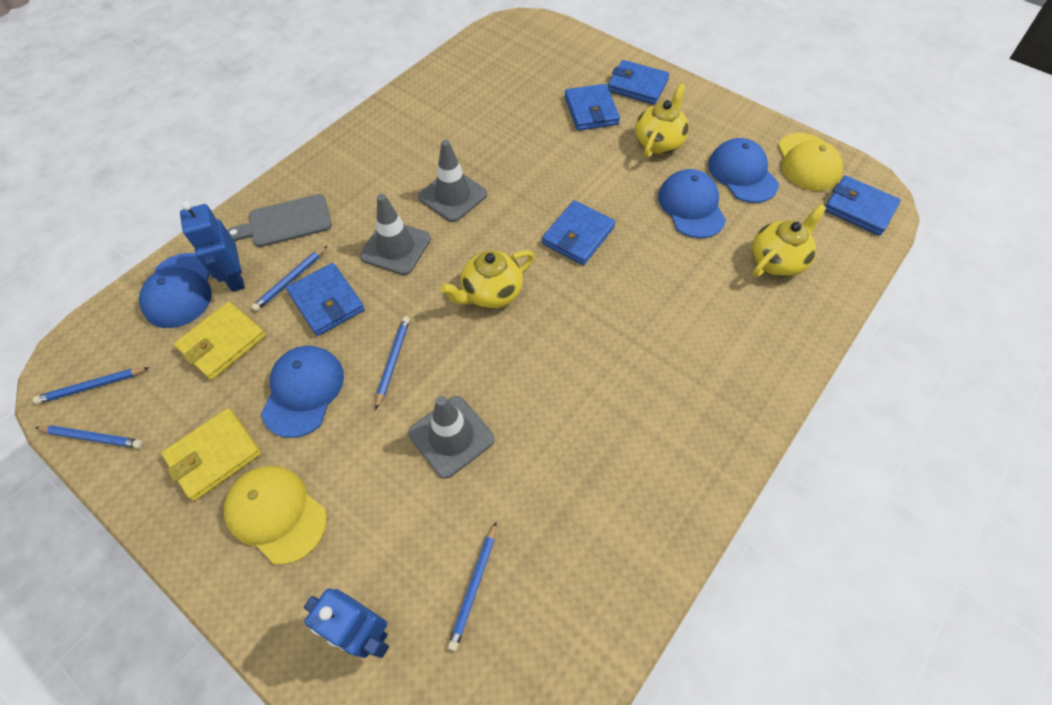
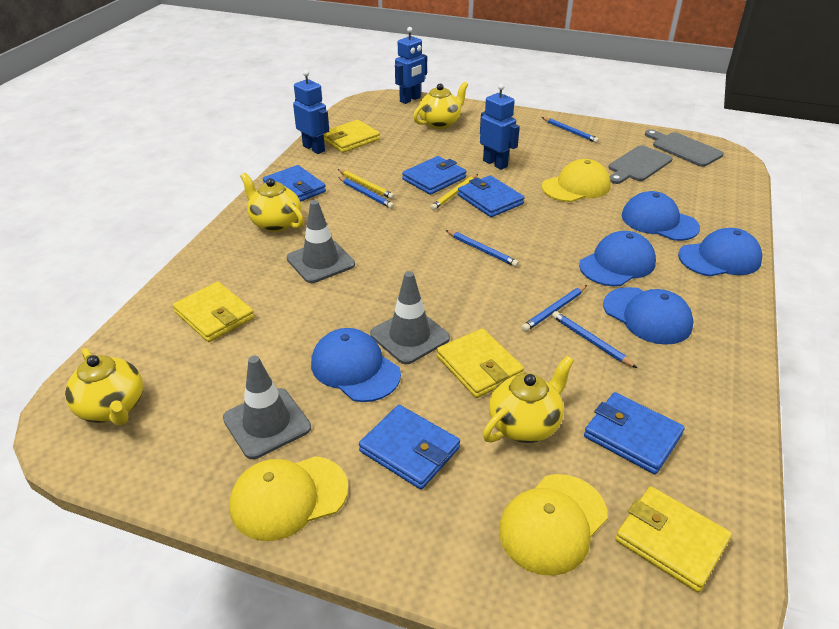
blue cap: 4 -> 5
blue robot: 2 -> 3
grey cutting board: 1 -> 2
yellow cap: 2 -> 3
yellow pencil: 0 -> 2
yellow teapot: 3 -> 4
yellow wallet: 2 -> 4

